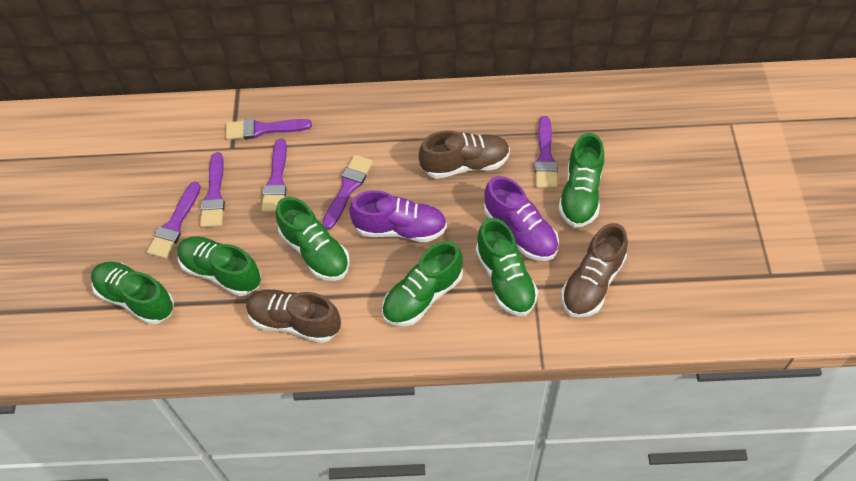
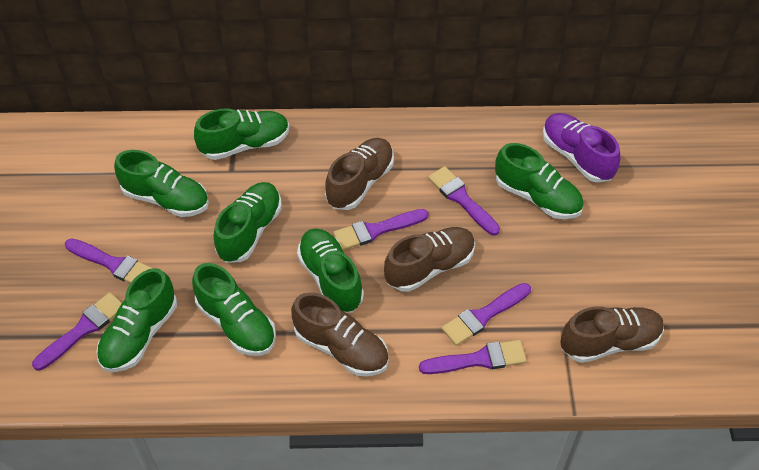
brown shoe: 3 -> 4
green shoe: 6 -> 7
purple shoe: 2 -> 1

